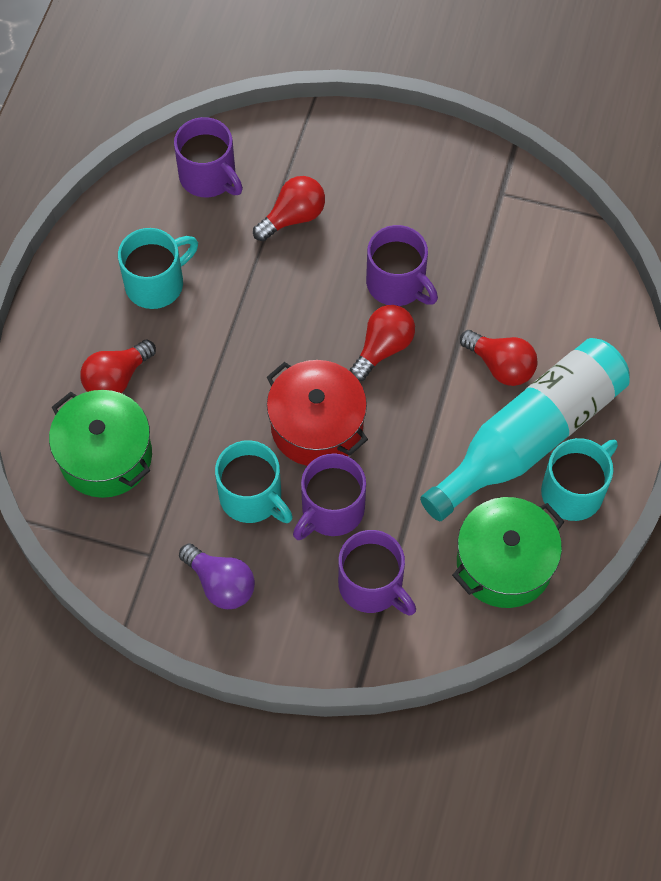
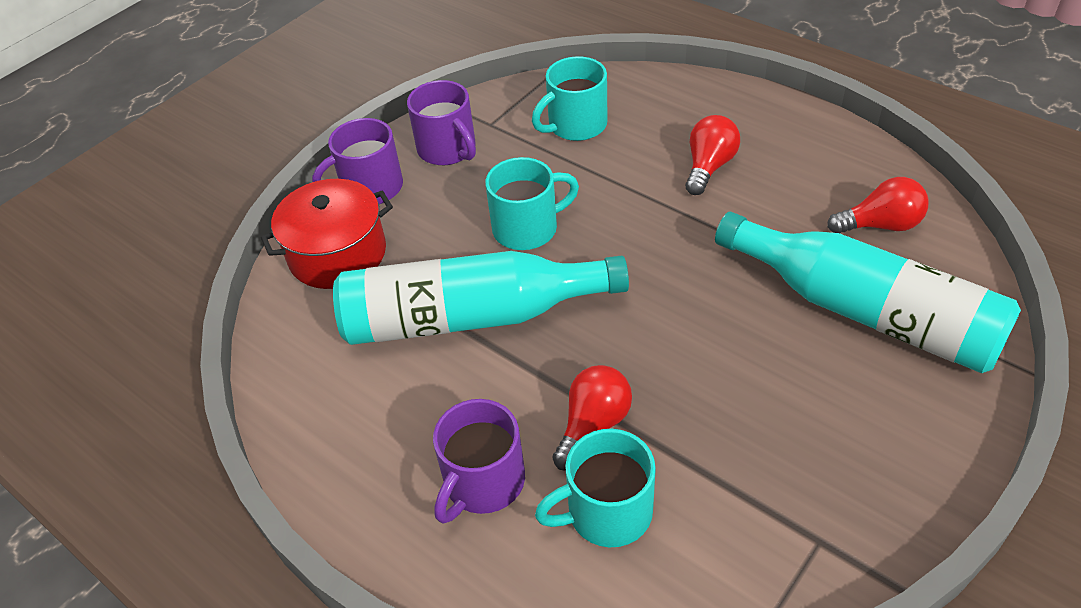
green pot: 2 -> 0
purple light bulb: 1 -> 0
purple mug: 4 -> 3
red light bulb: 4 -> 3
turquoise bottle: 1 -> 2

